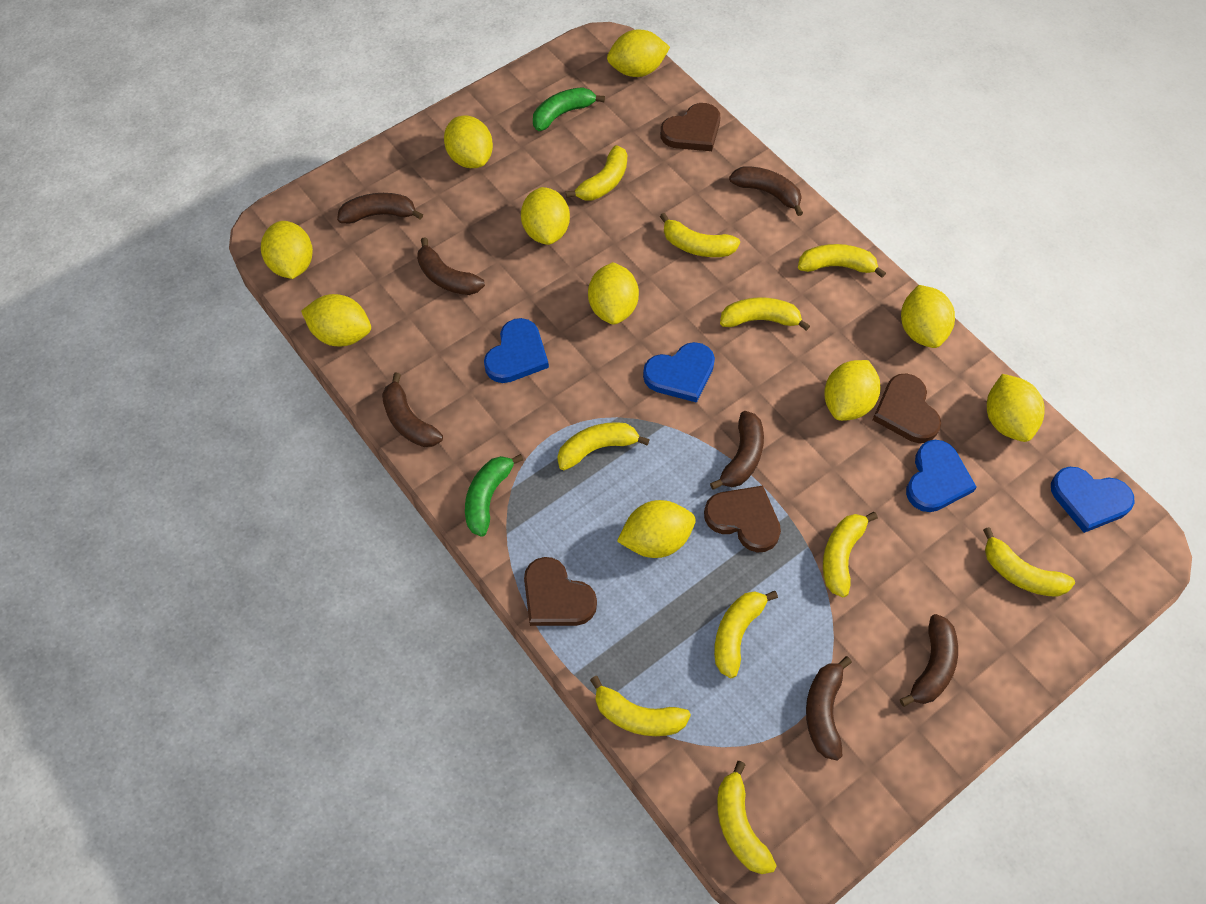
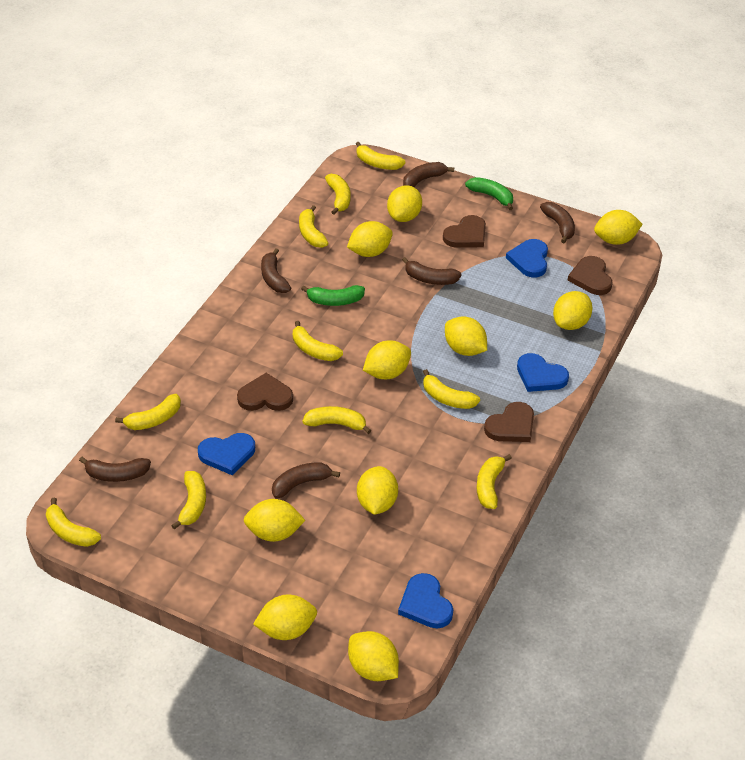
brown banana: 7 -> 6

